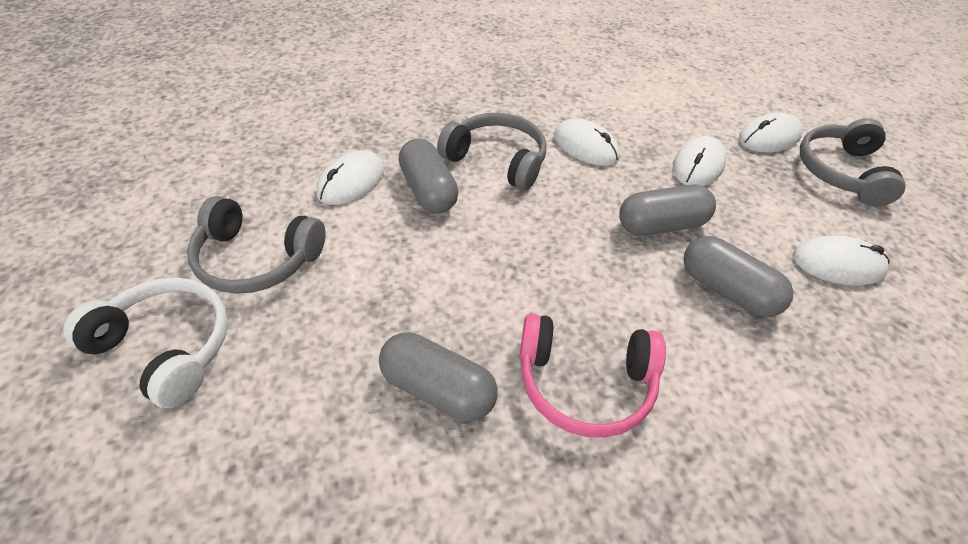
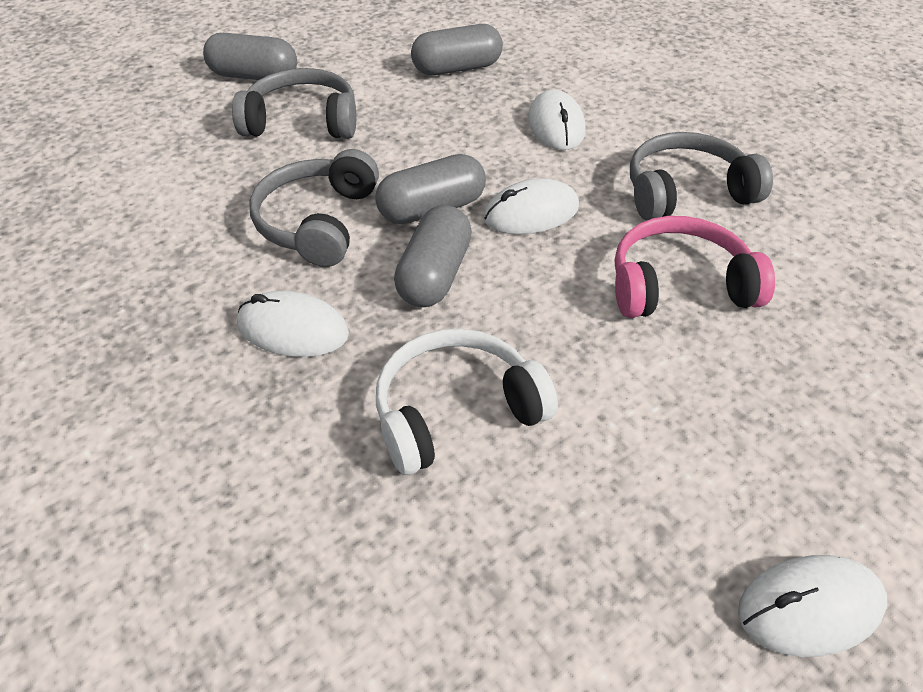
white mouse: 5 -> 4

